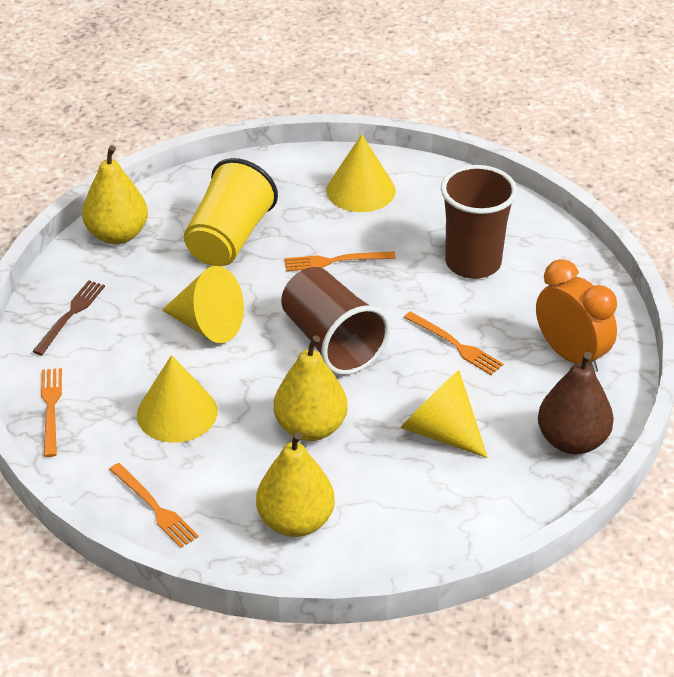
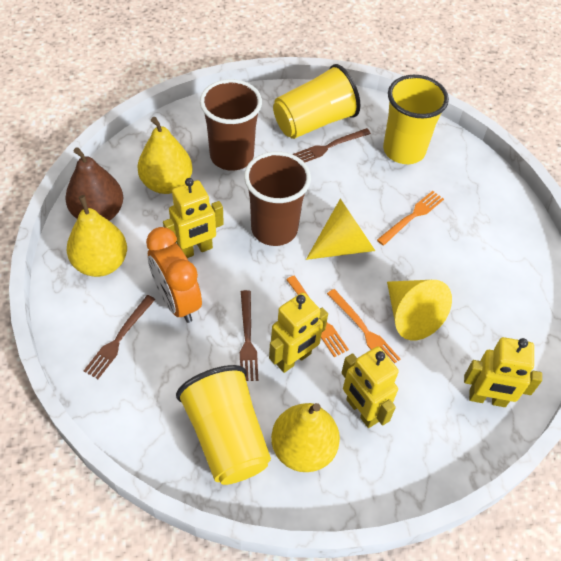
brown fork: 1 -> 3
orange fork: 4 -> 3
yellow cone: 4 -> 2
yellow cup: 1 -> 3
yellow robot: 0 -> 4

